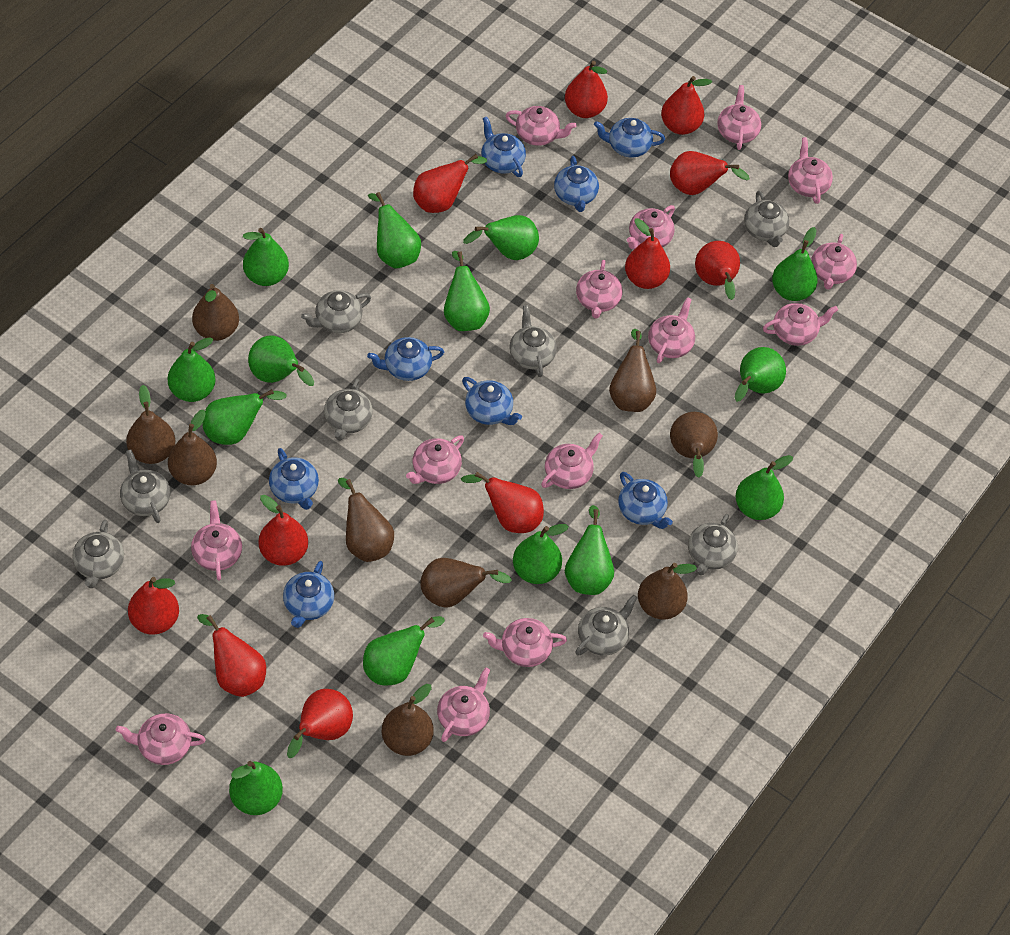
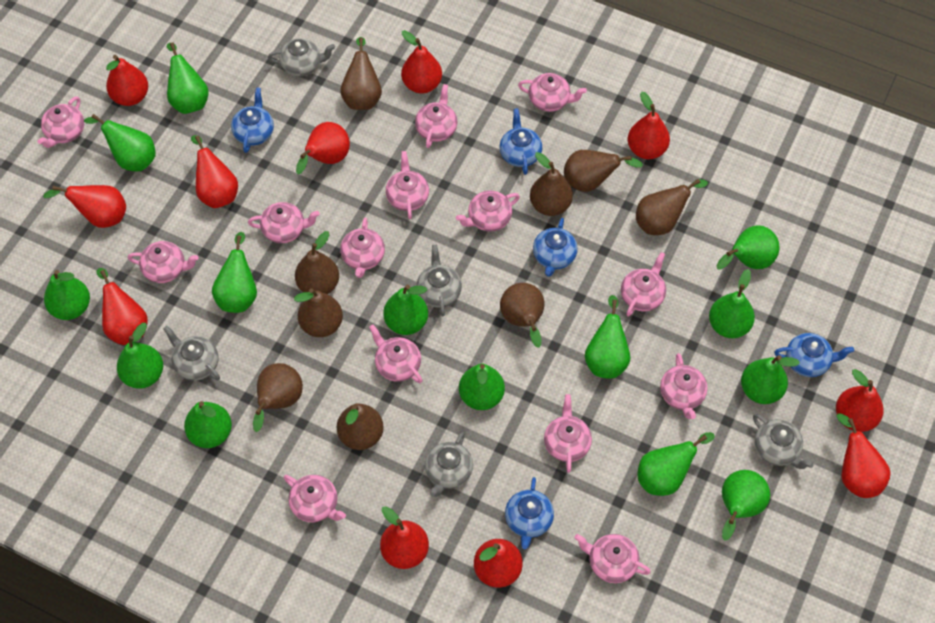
blue teapot: 8 -> 5
grey teapot: 8 -> 5

